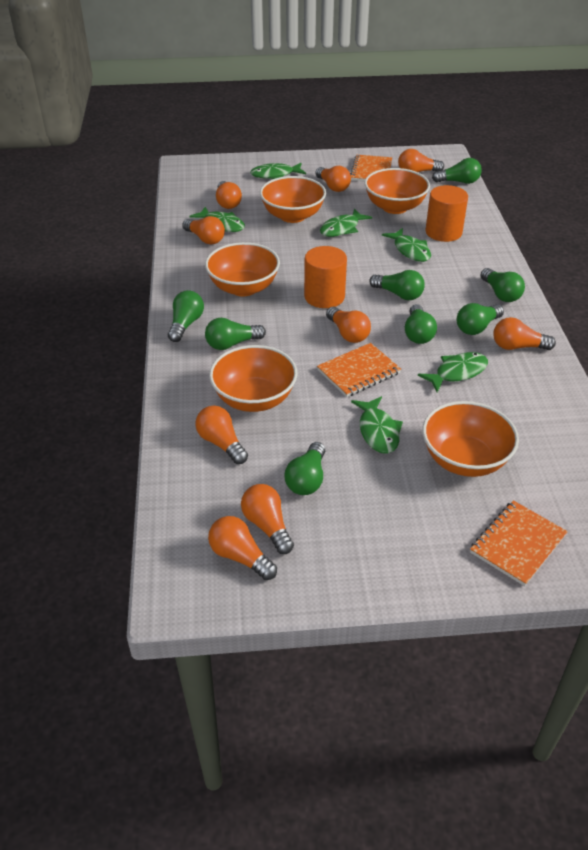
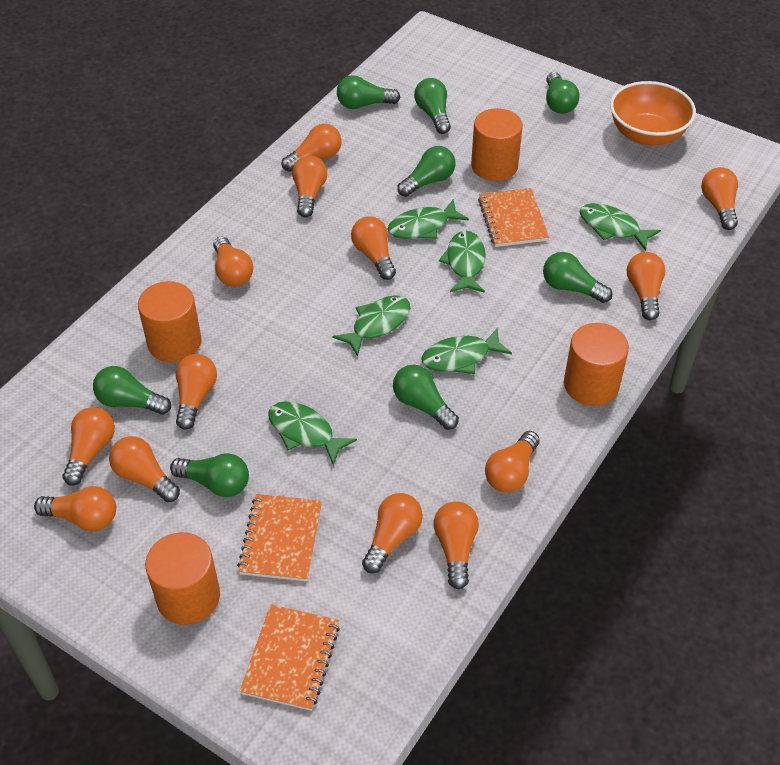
orange bowl: 5 -> 1
orange cylinder: 2 -> 4
orange light bulb: 9 -> 13

